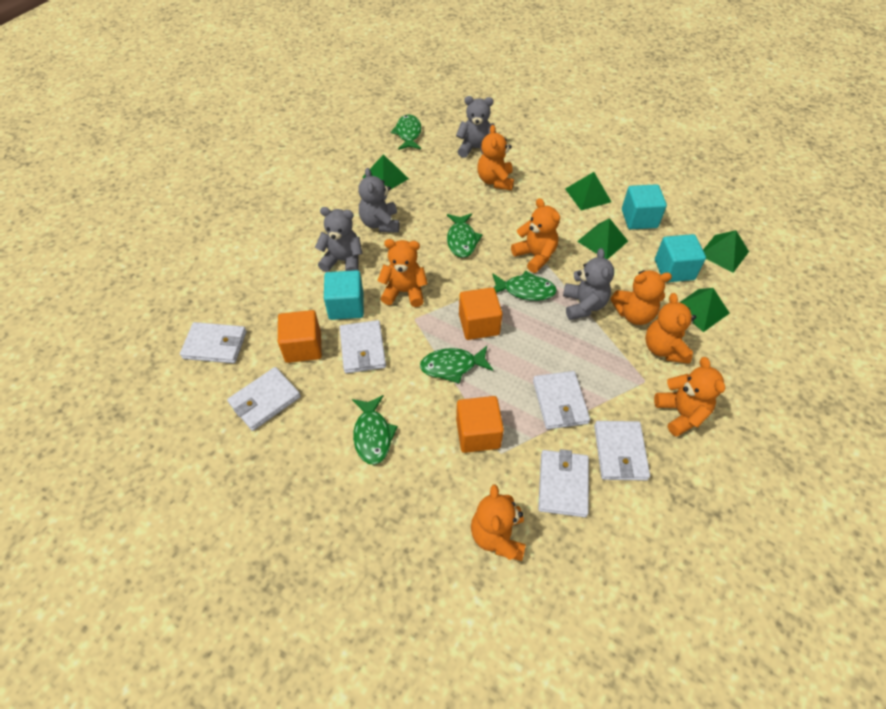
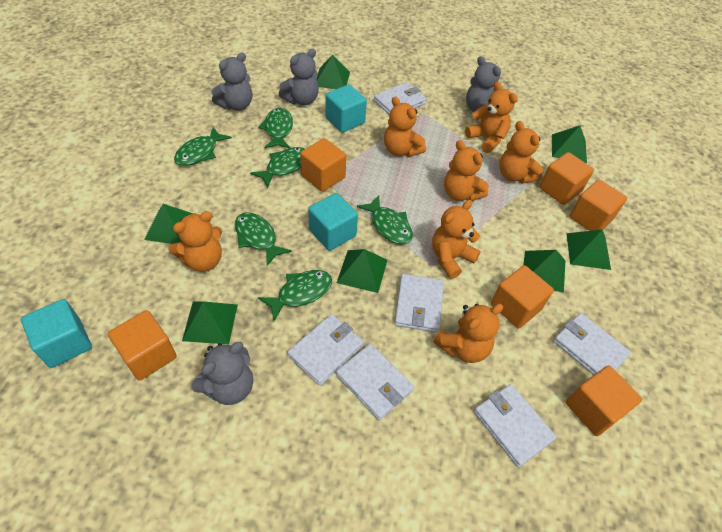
green fish: 5 -> 6
green pyramid: 5 -> 7
orange cube: 3 -> 6

